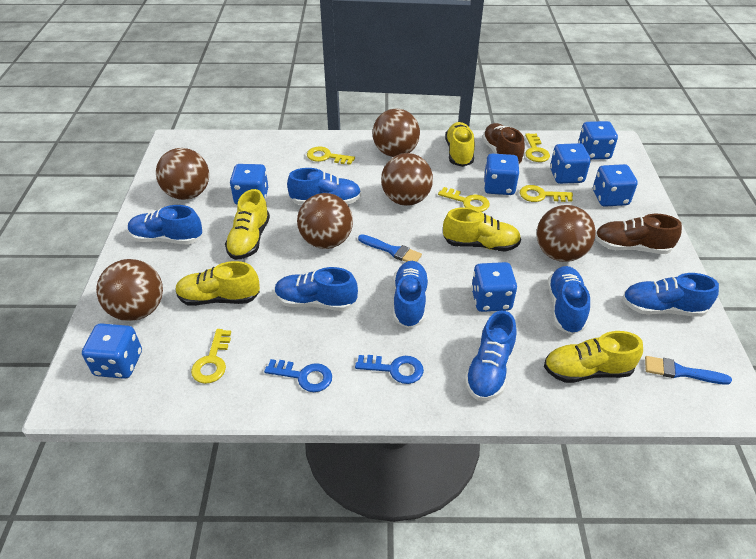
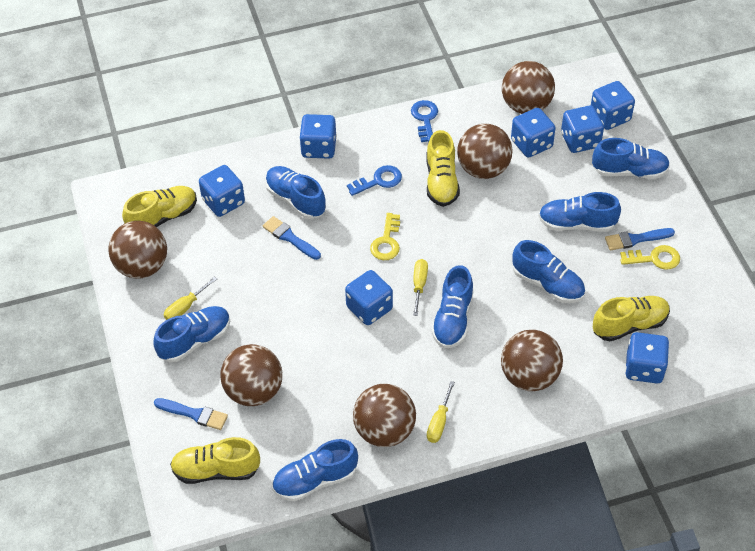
blue brush: 2 -> 3
brown shoe: 2 -> 0
yellow key: 5 -> 2
yellow screwdriver: 0 -> 3
yellow shoe: 5 -> 4

